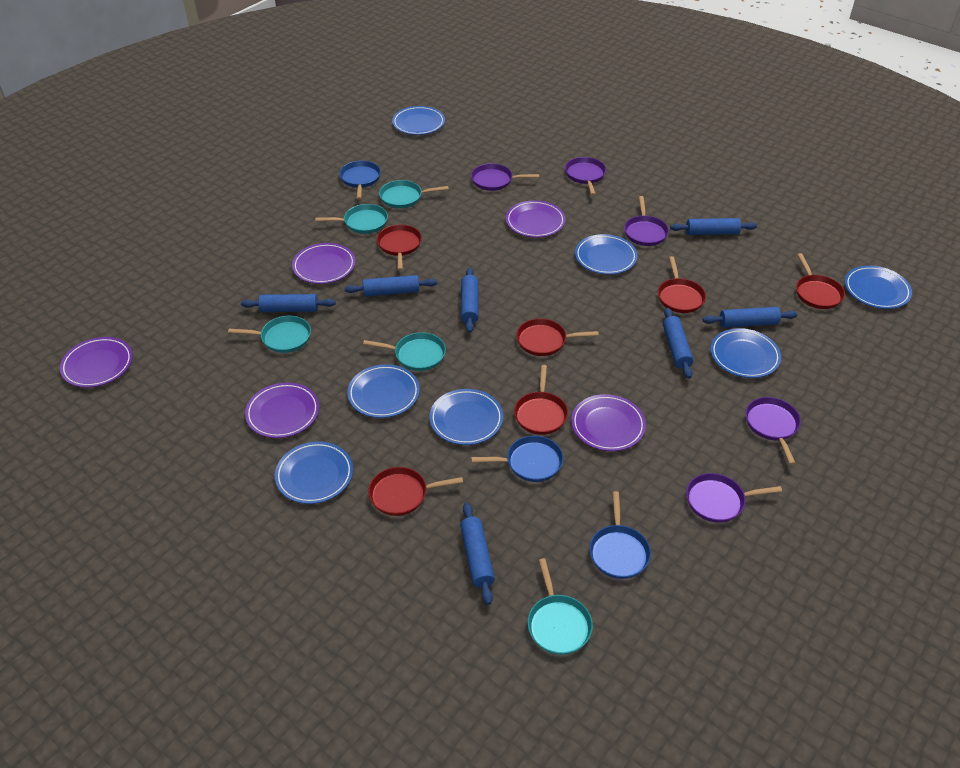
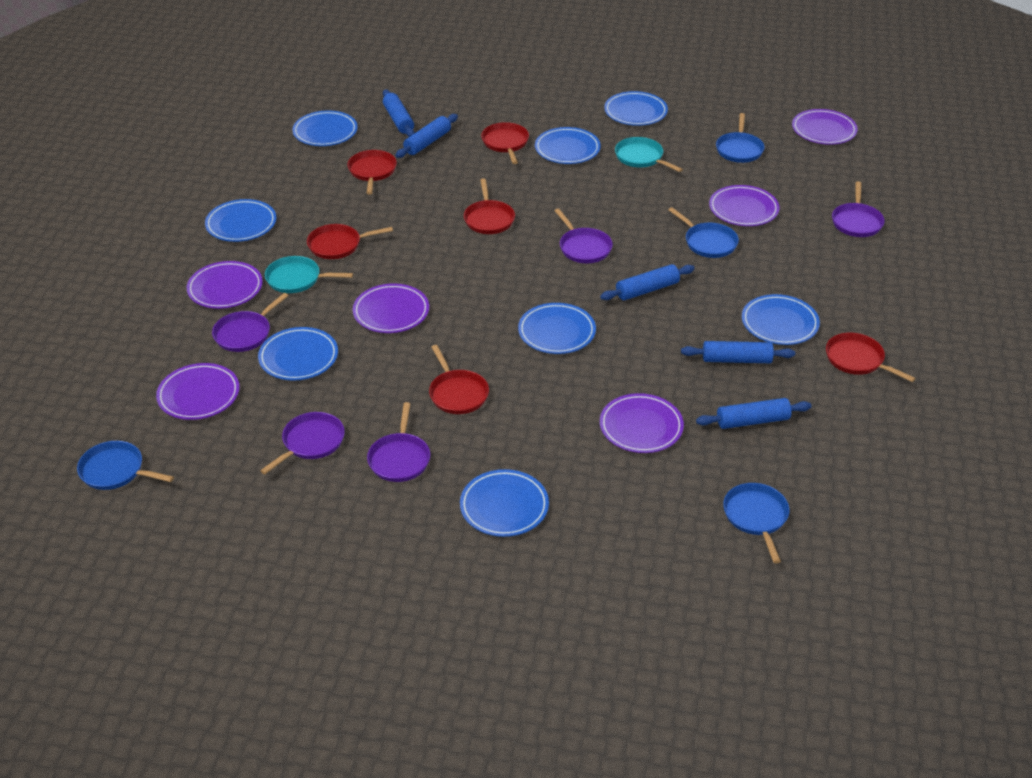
blue pan: 3 -> 4
blue plate: 7 -> 8
blue rolling pin: 7 -> 5
purple plate: 5 -> 6
turquoise pan: 5 -> 2

